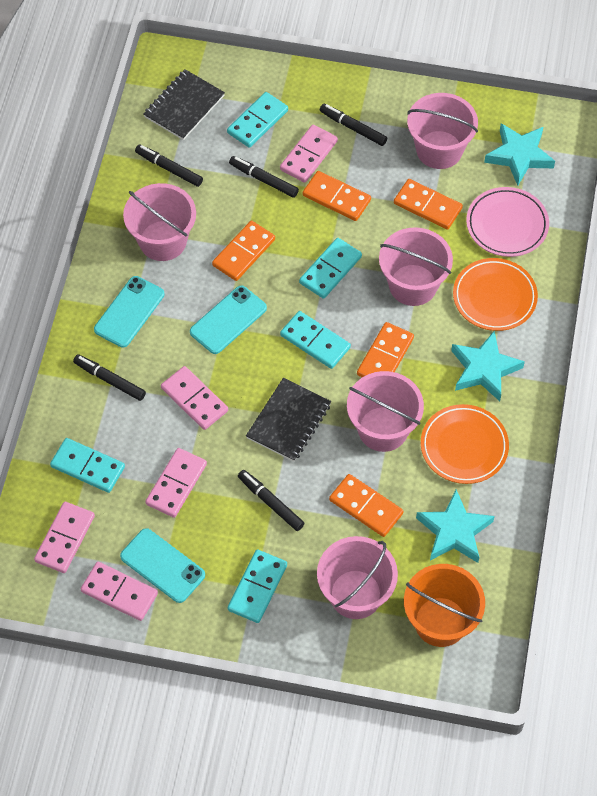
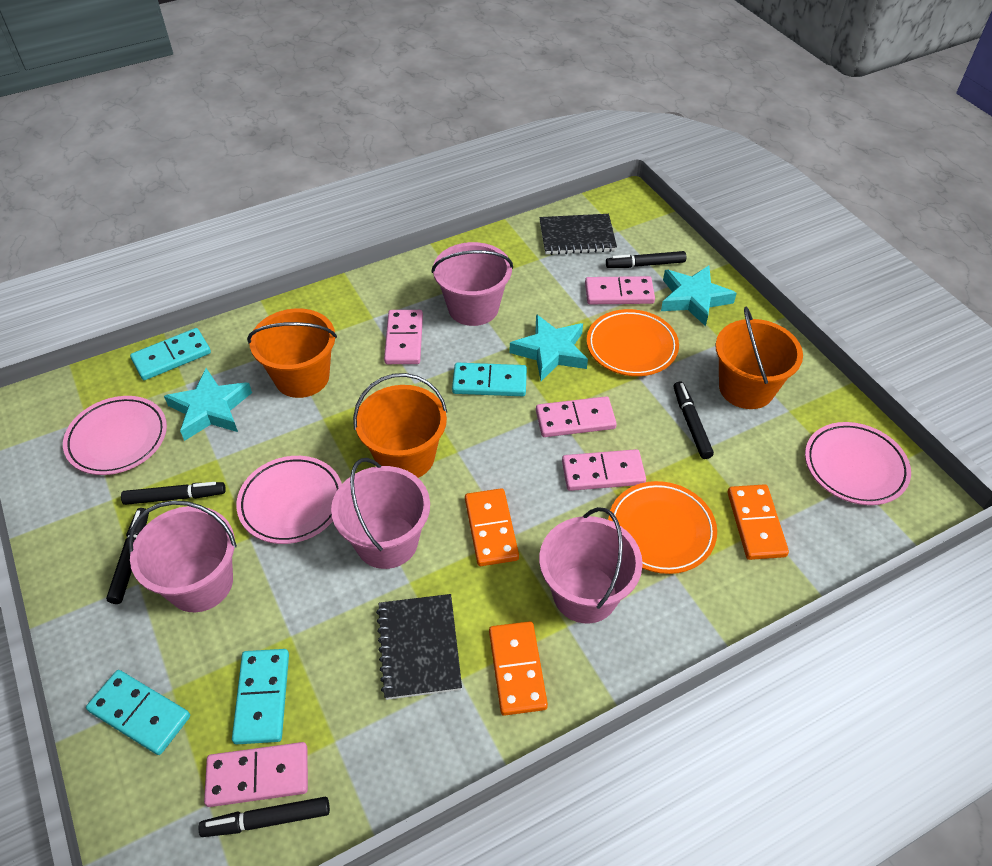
orange bucket: 1 -> 3
orange domino: 5 -> 3
pink bucket: 5 -> 4
pink plate: 1 -> 3
turquoise domino: 5 -> 4
turquoise phone: 3 -> 0

